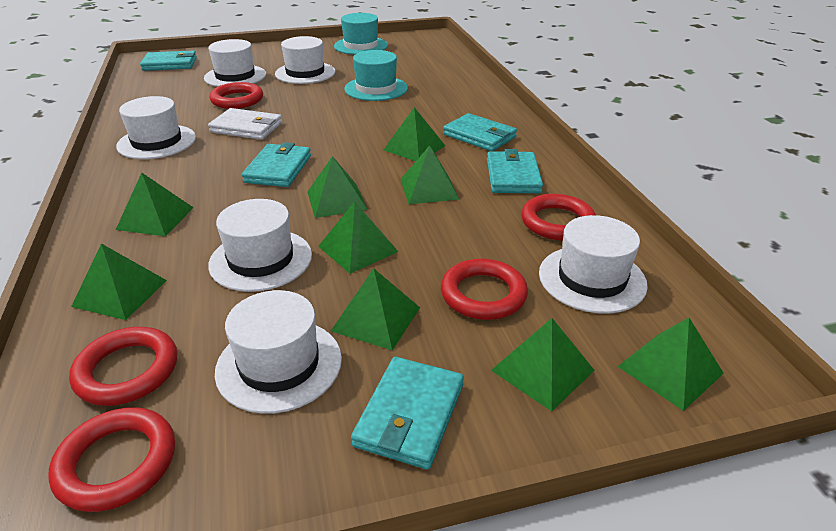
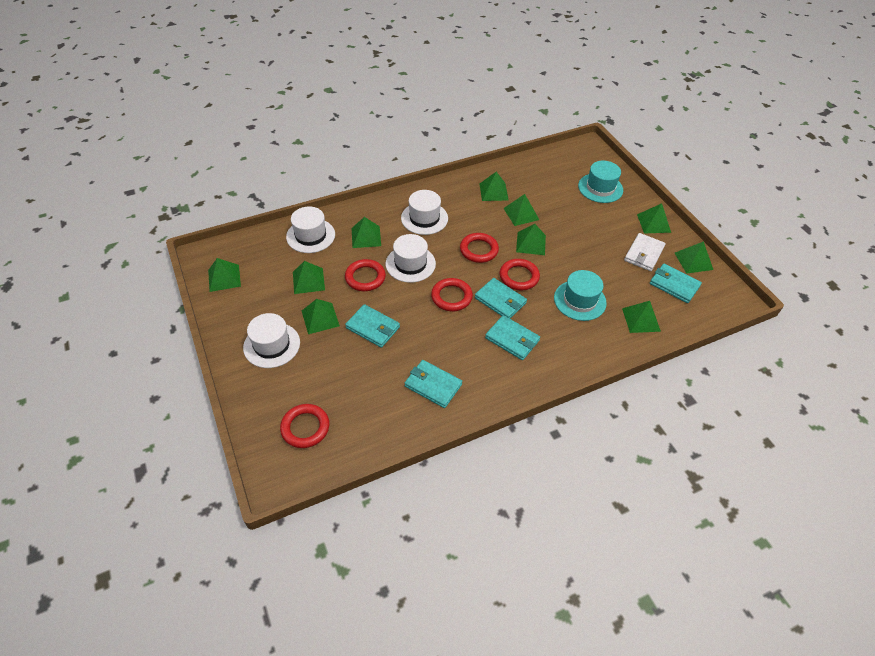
green pyramid: 9 -> 10
white hat: 6 -> 4

